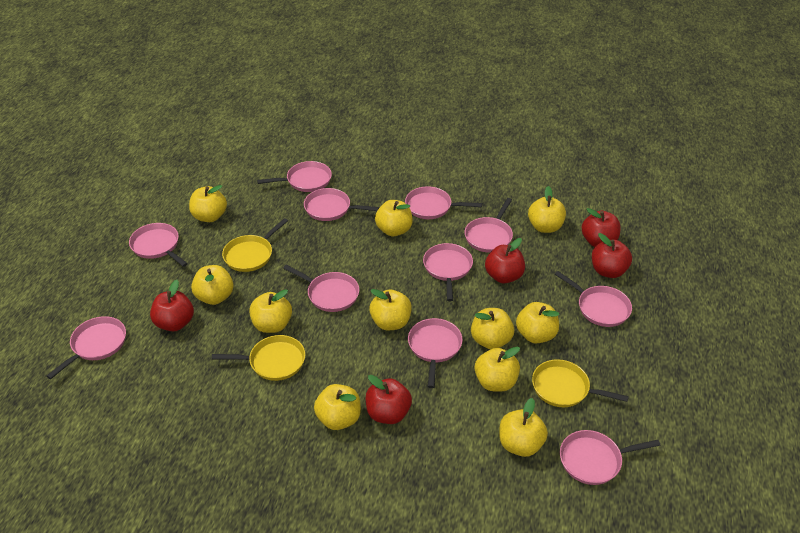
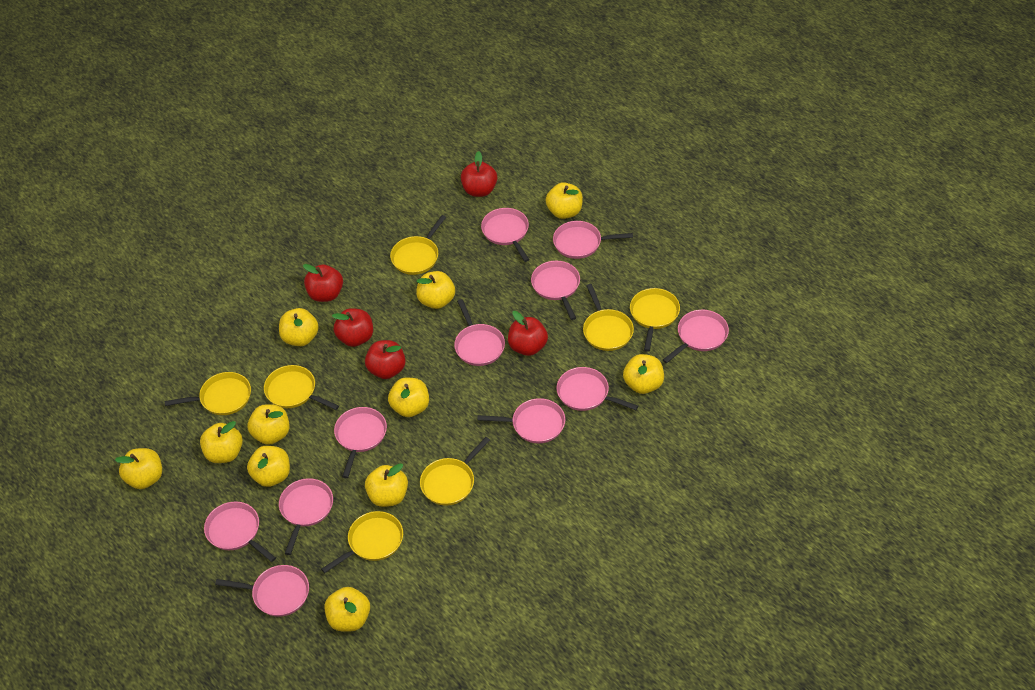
yellow pan: 3 -> 7

